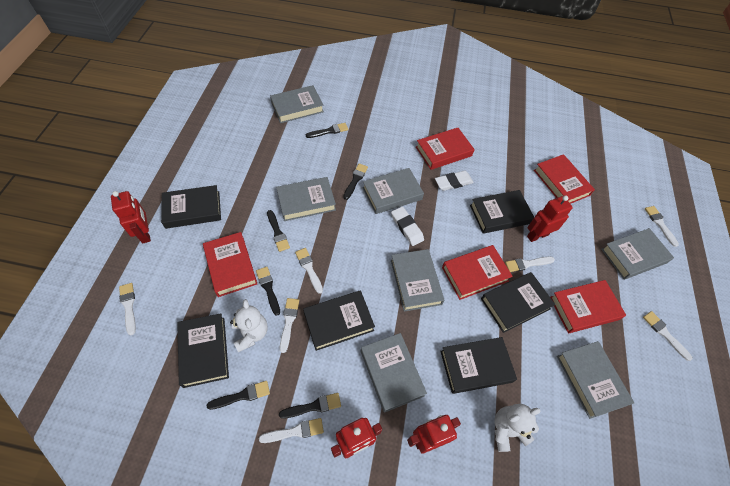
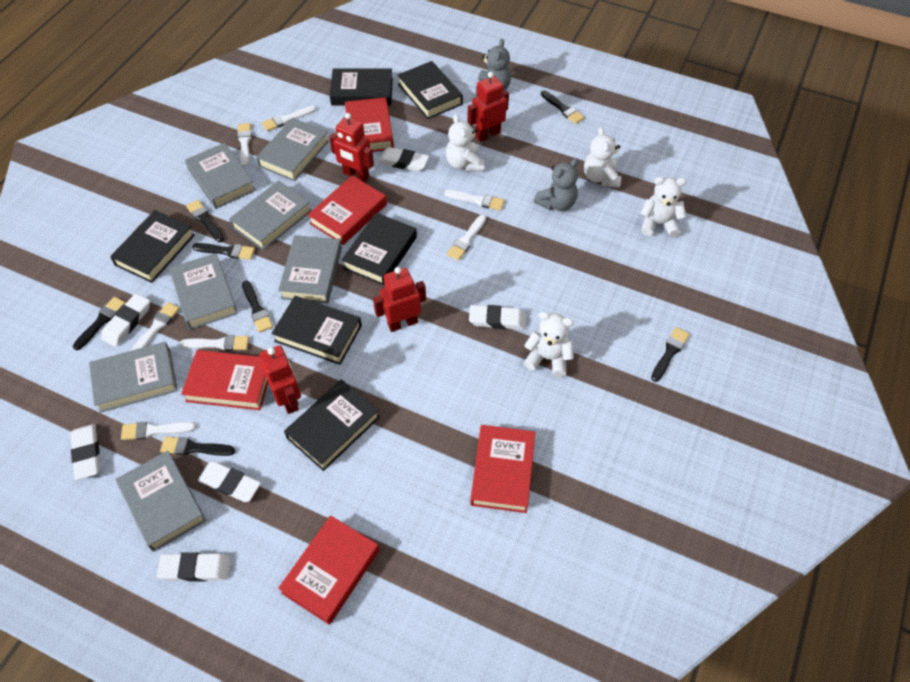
black brush: 6 -> 7
grey teddy bear: 0 -> 2
white eraser: 2 -> 6
white teddy bear: 2 -> 4

